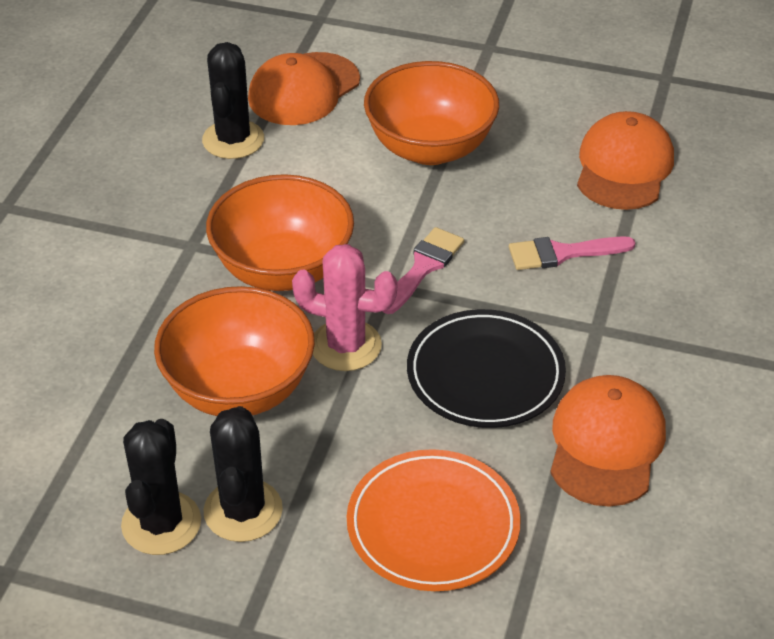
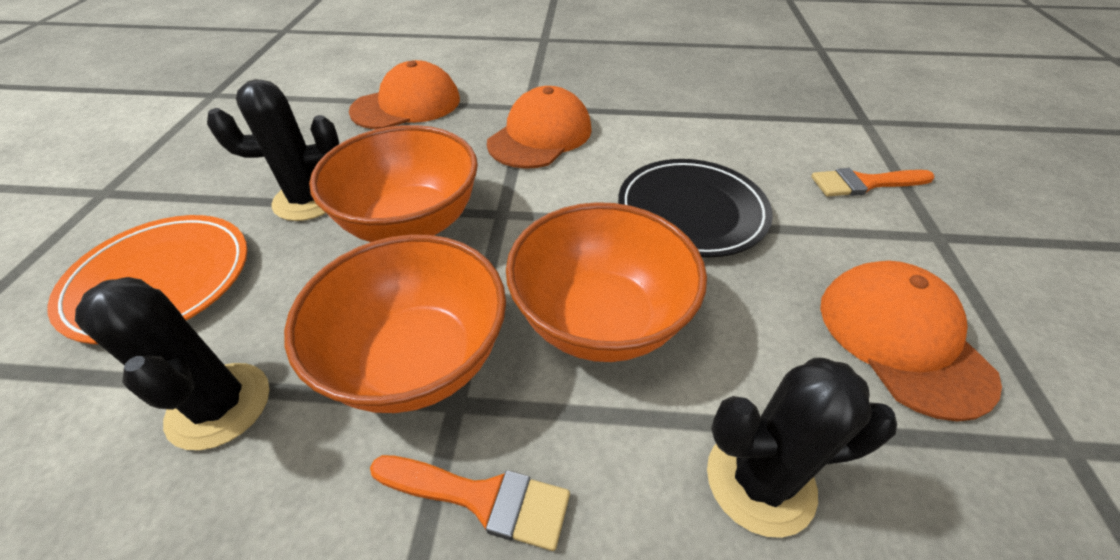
orange brush: 0 -> 2
pink brush: 2 -> 0
pink cactus: 1 -> 0

